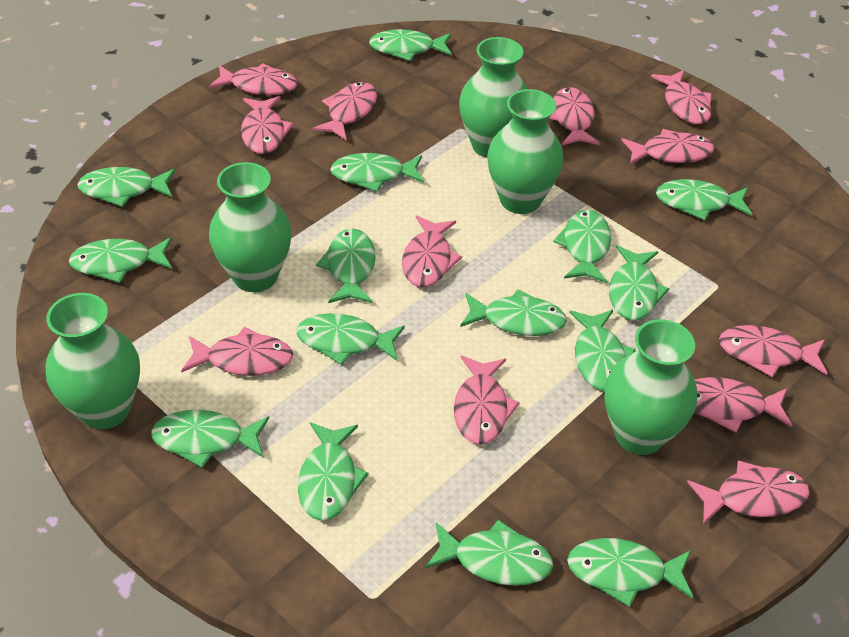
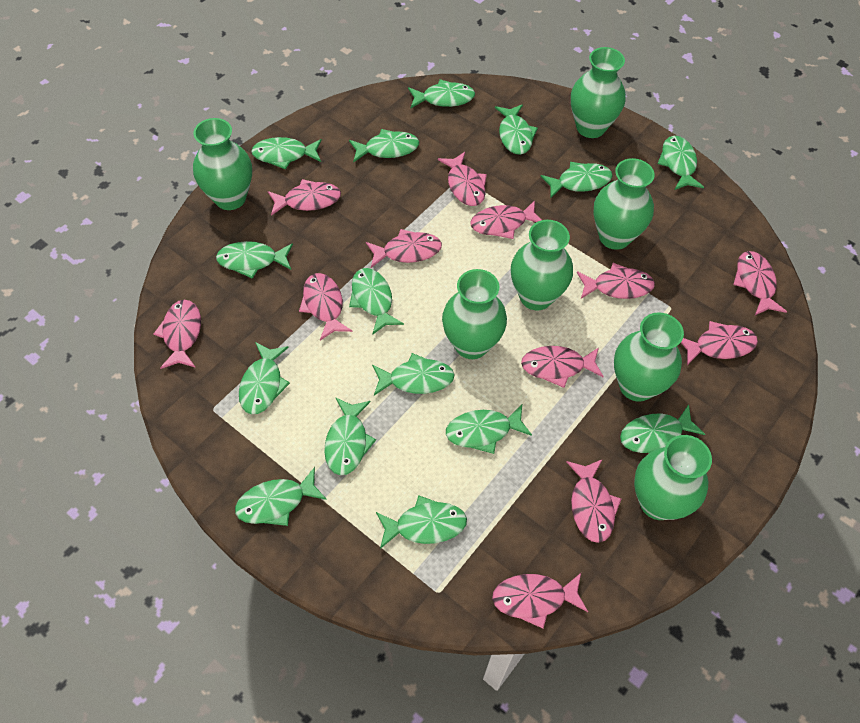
green vase: 5 -> 7

